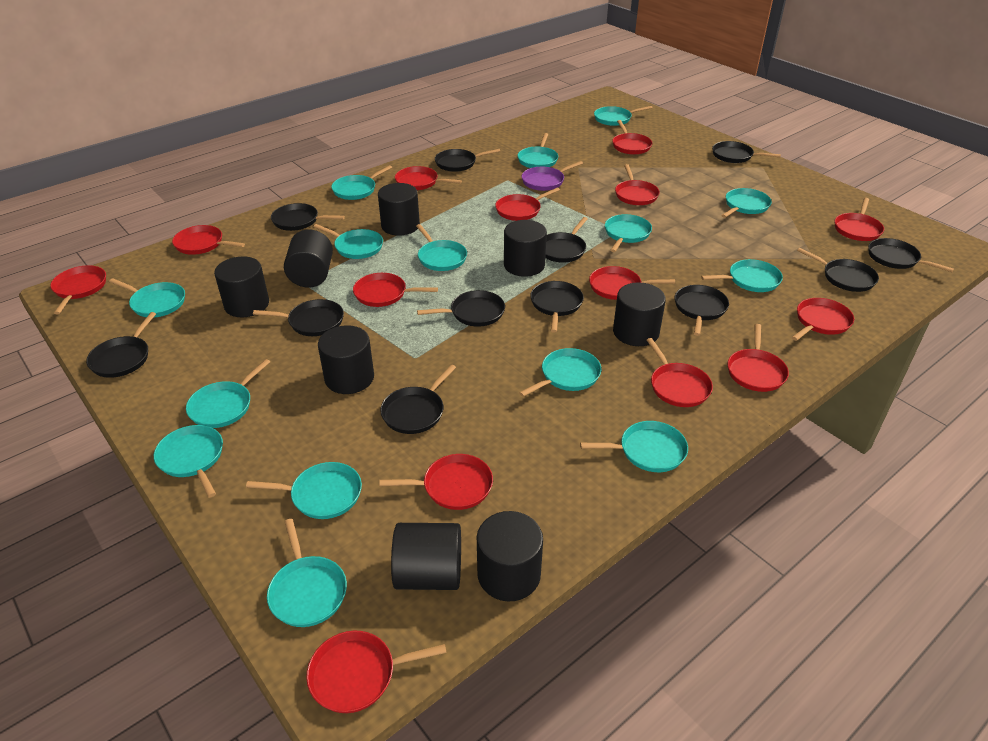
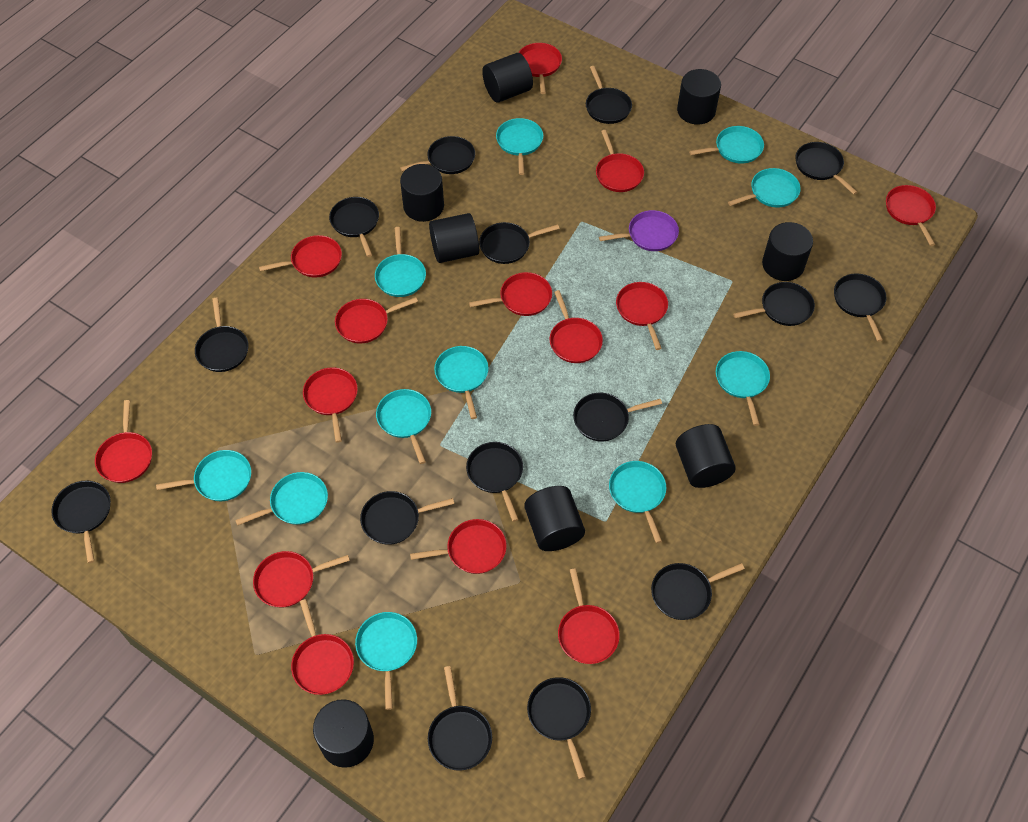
black pan: 12 -> 15
turquoise pan: 15 -> 11

